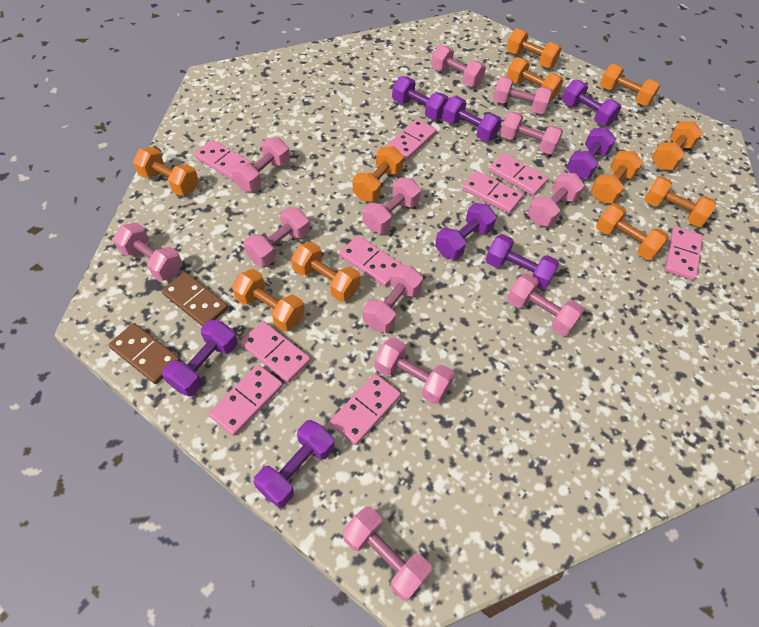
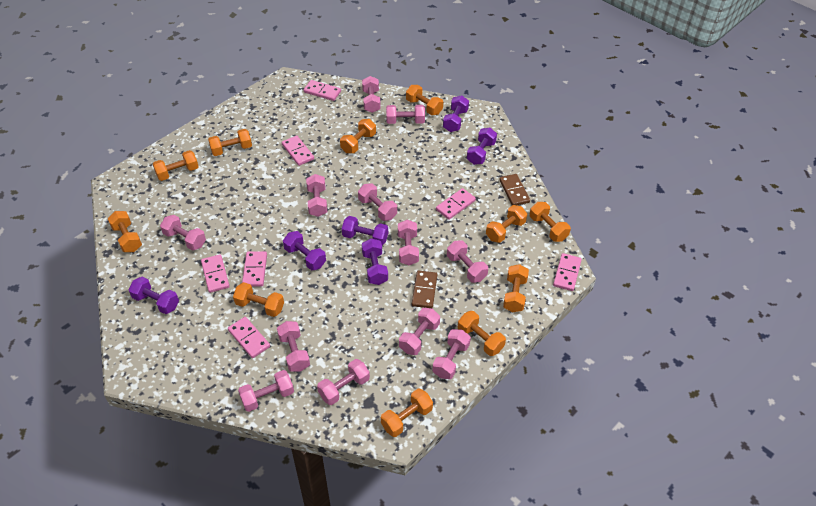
pink domino: 9 -> 7
purple dumbbell: 8 -> 6

